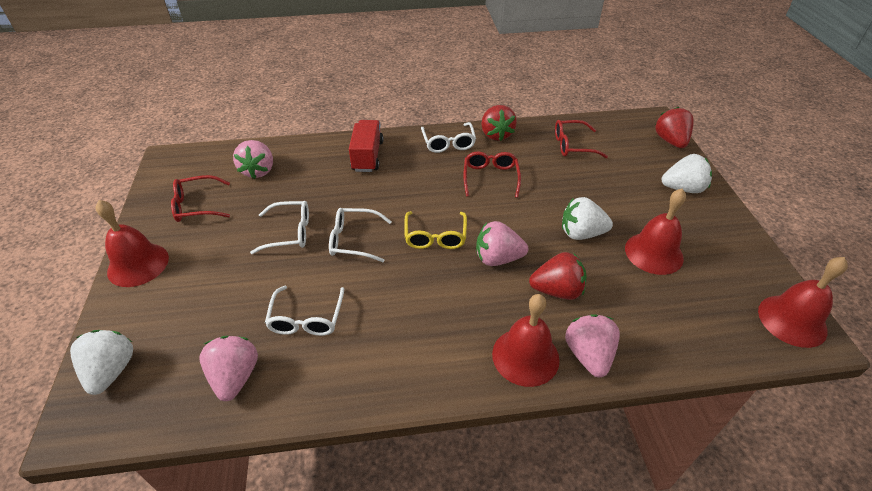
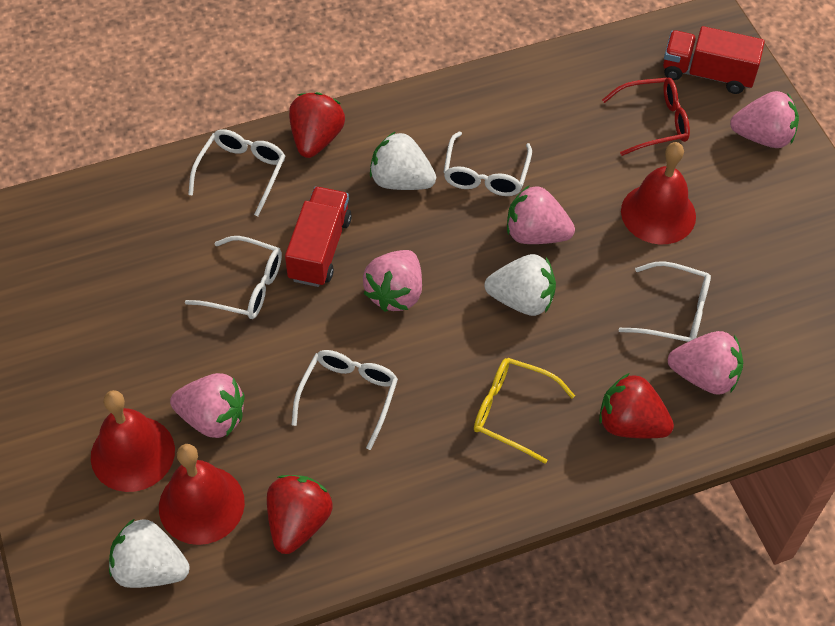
pink strawberry: 4 -> 5
red bell: 4 -> 3
red glasses: 3 -> 1
red truck: 1 -> 2
white glasses: 4 -> 5

